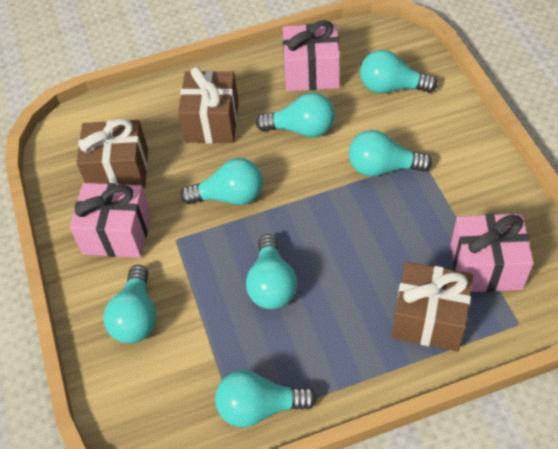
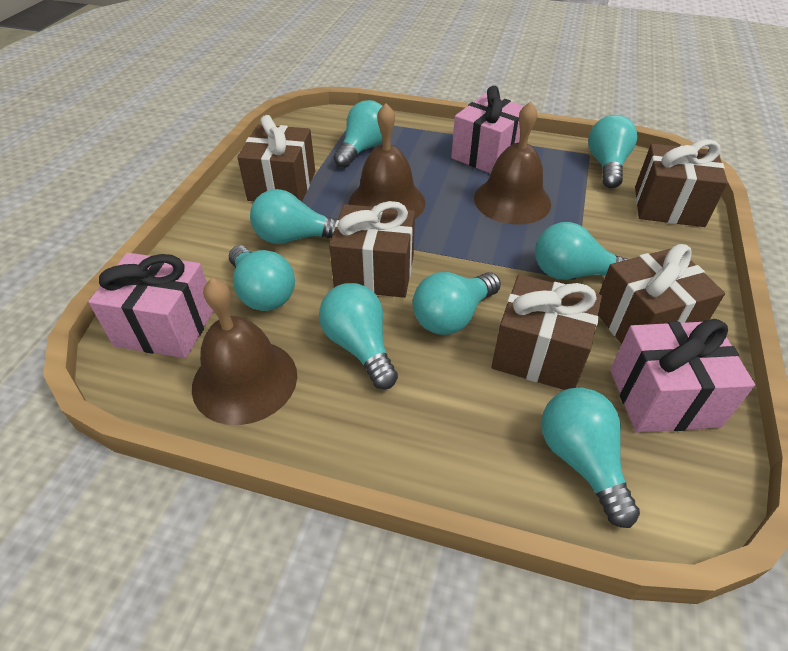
brown bell: 0 -> 3
brown gift: 3 -> 5
turquoise light bulb: 7 -> 8

